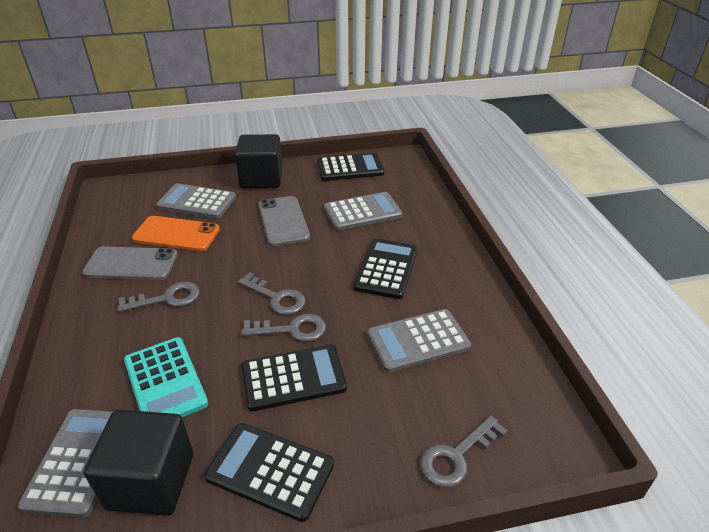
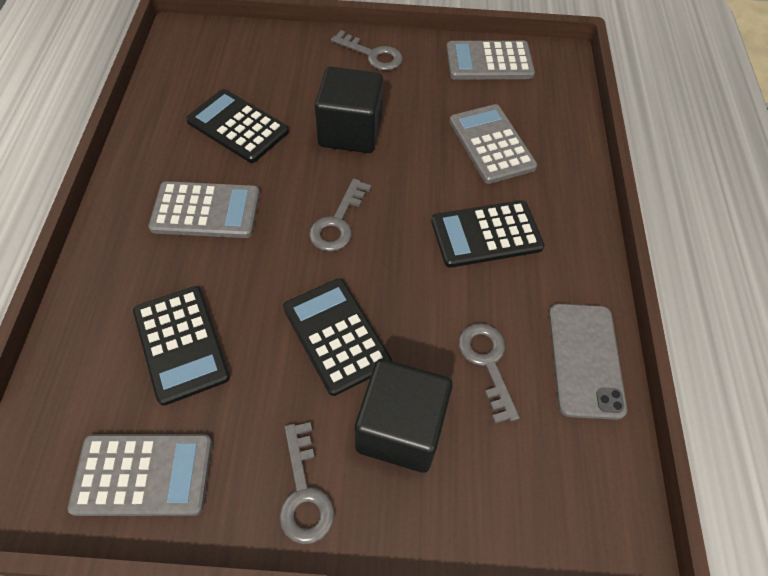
grey phone: 2 -> 1
orange phone: 1 -> 0
turquoise calculator: 1 -> 0

